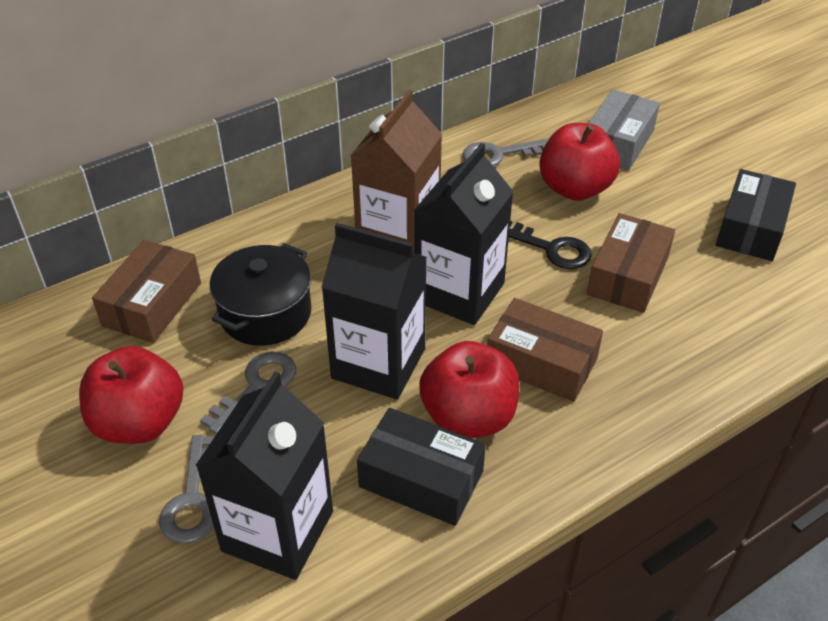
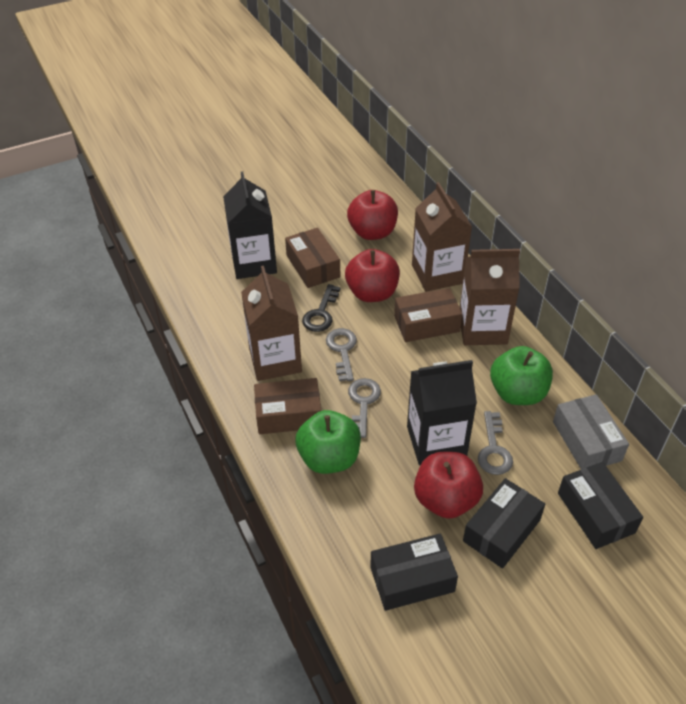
black box: 2 -> 3
black carton: 3 -> 2
black pot: 1 -> 0
brown carton: 1 -> 3
green apple: 0 -> 2

